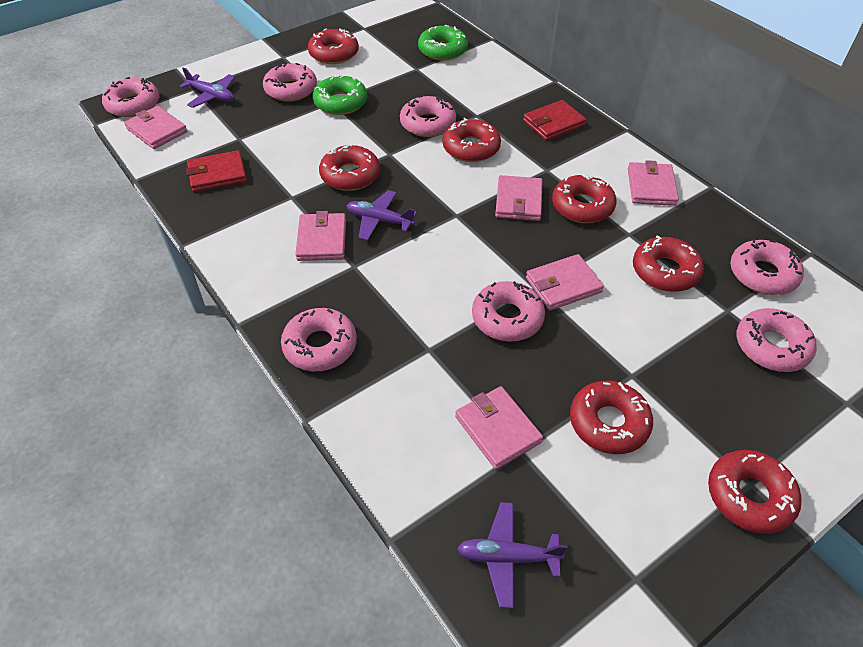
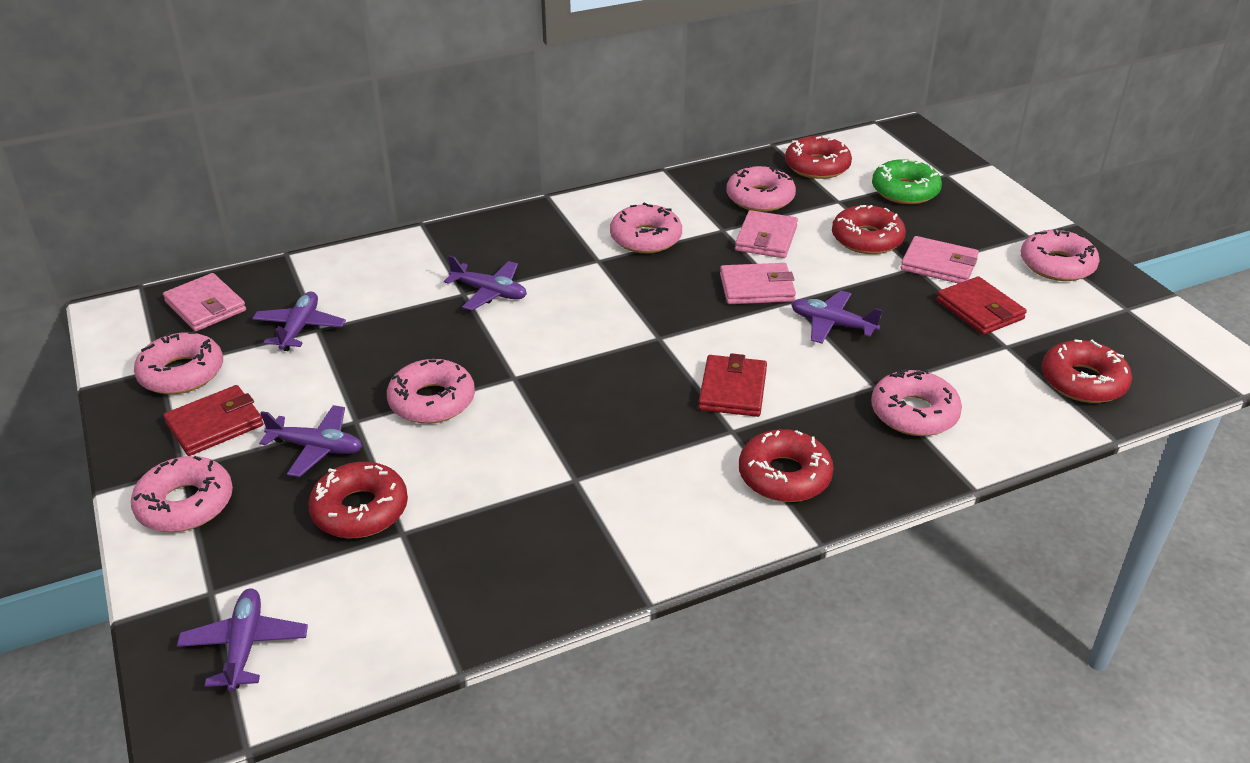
green donut: 2 -> 1
pink wallet: 6 -> 4
purple plane: 3 -> 5
red donut: 7 -> 5
red wallet: 2 -> 3

